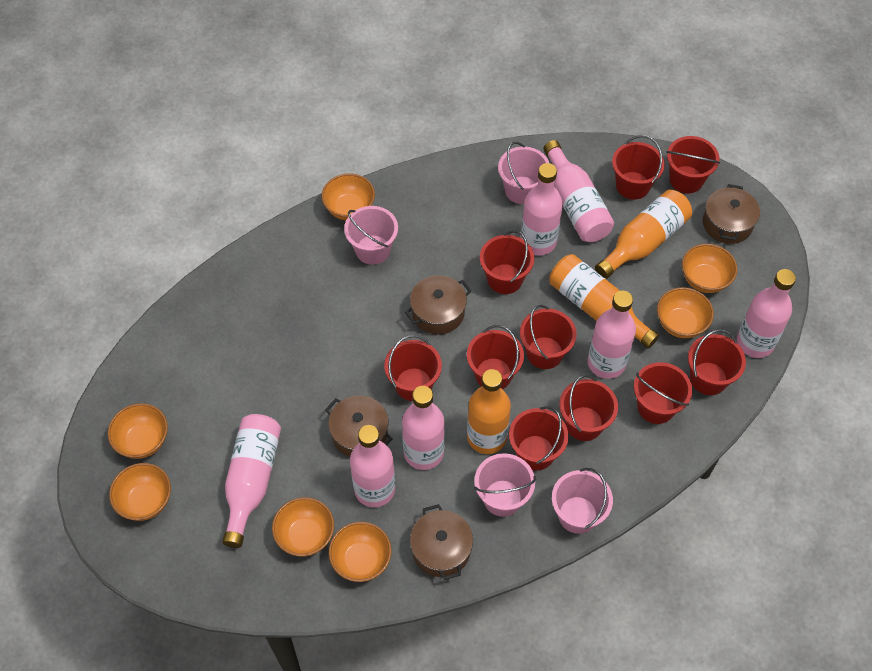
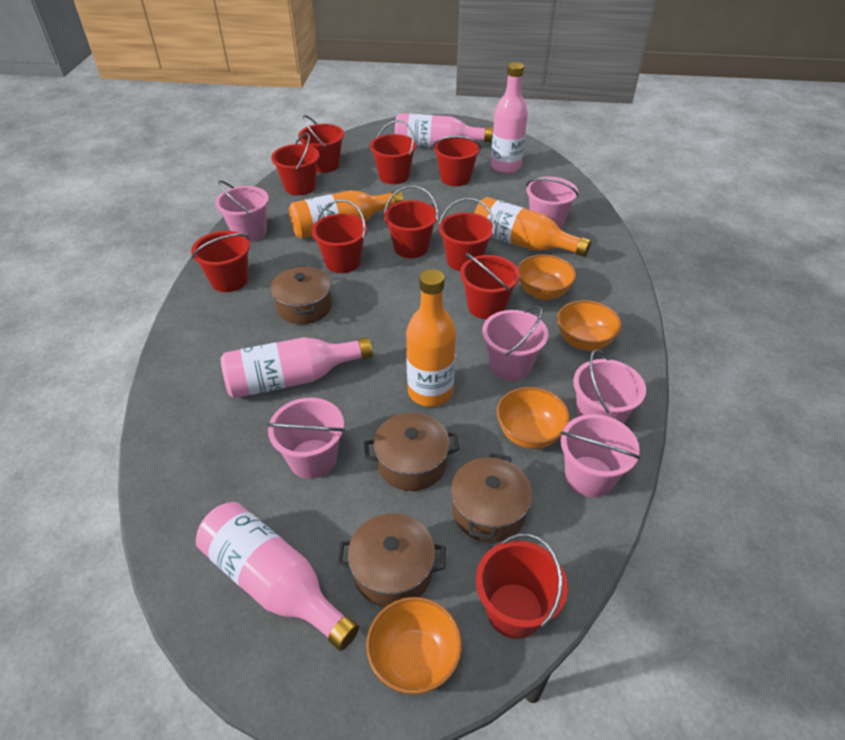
orange bowl: 7 -> 4
pink bottle: 7 -> 4
pink bucket: 4 -> 6

